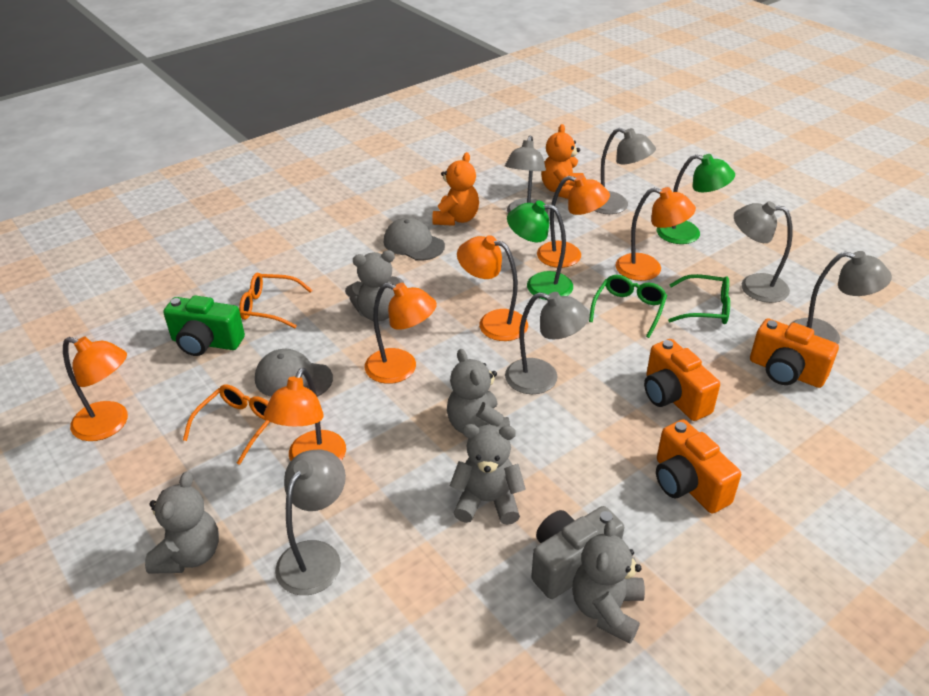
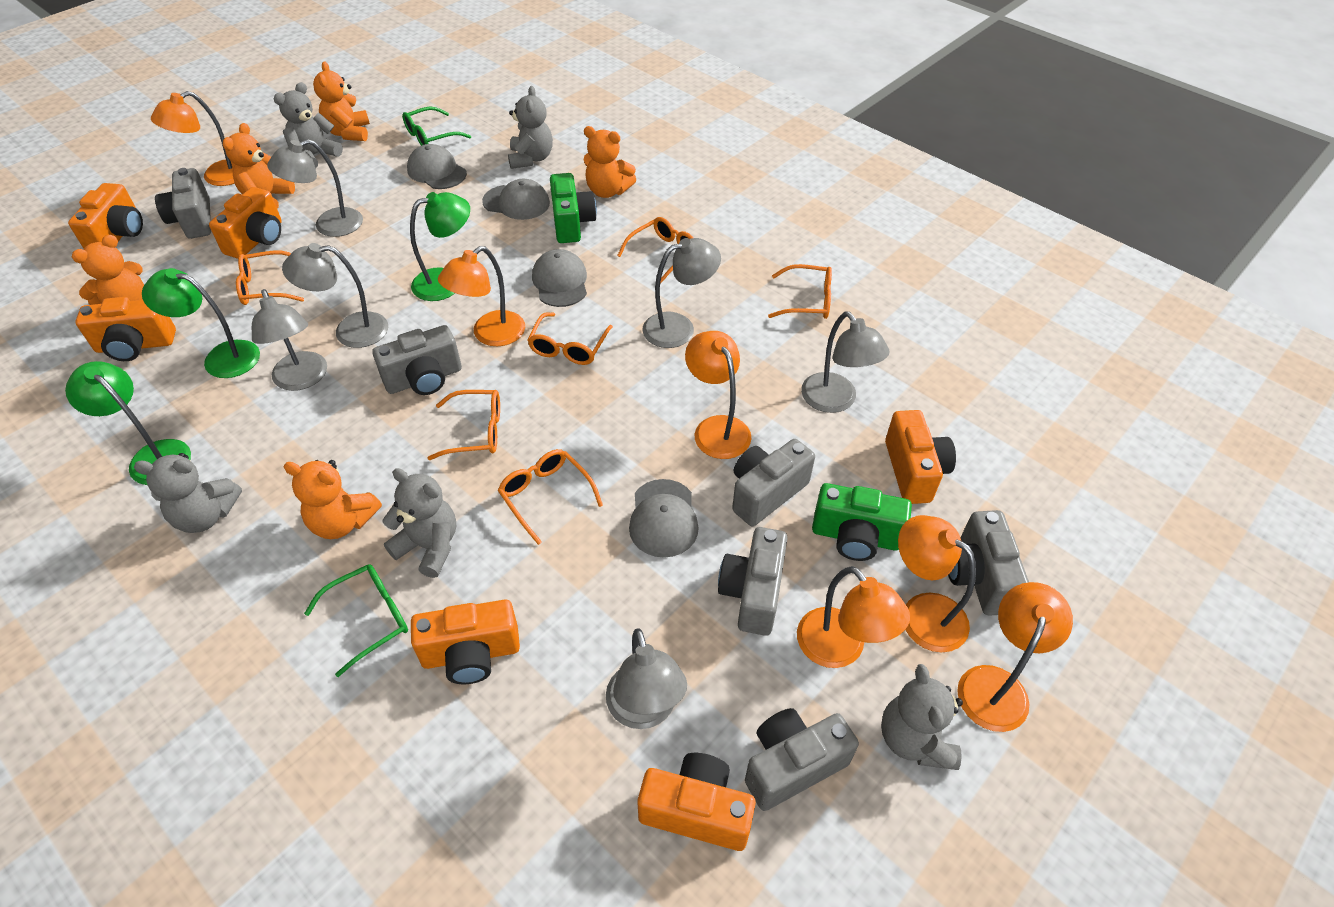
green camera: 1 -> 2
green lamp: 2 -> 3
grey camera: 1 -> 6
grey cap: 2 -> 4
orange camera: 3 -> 6
orange glasses: 2 -> 6
orange teddy bear: 2 -> 5

